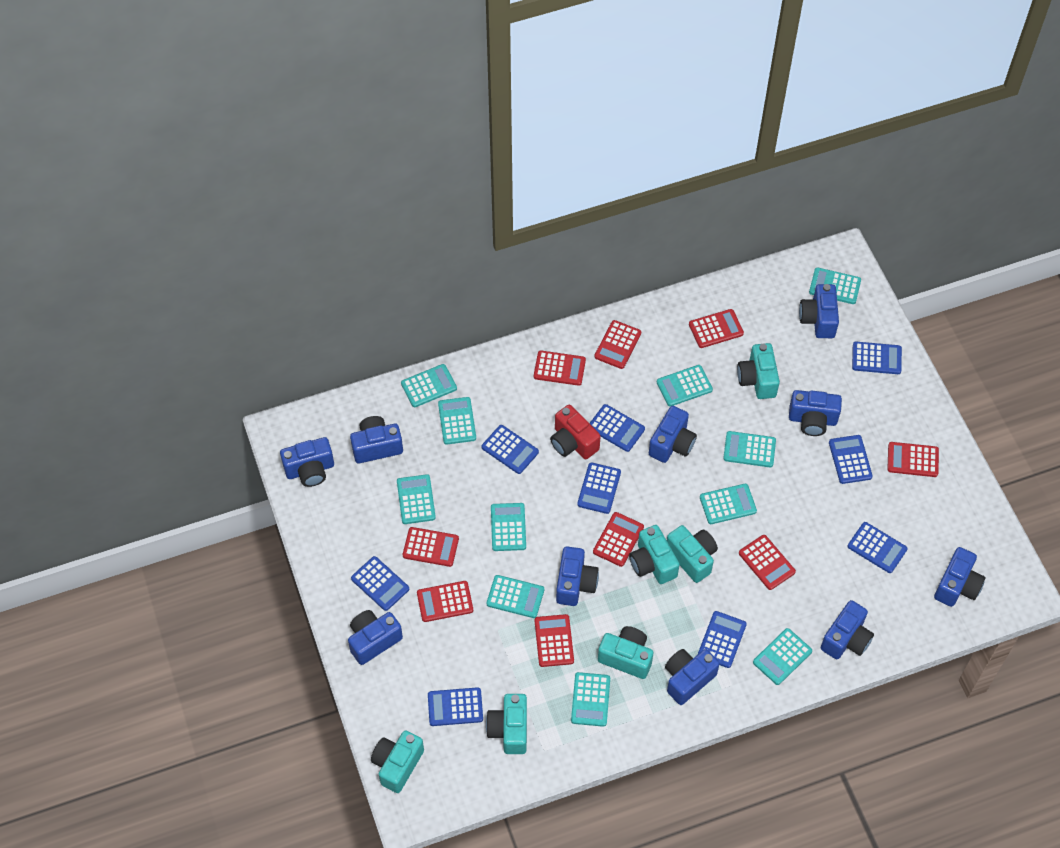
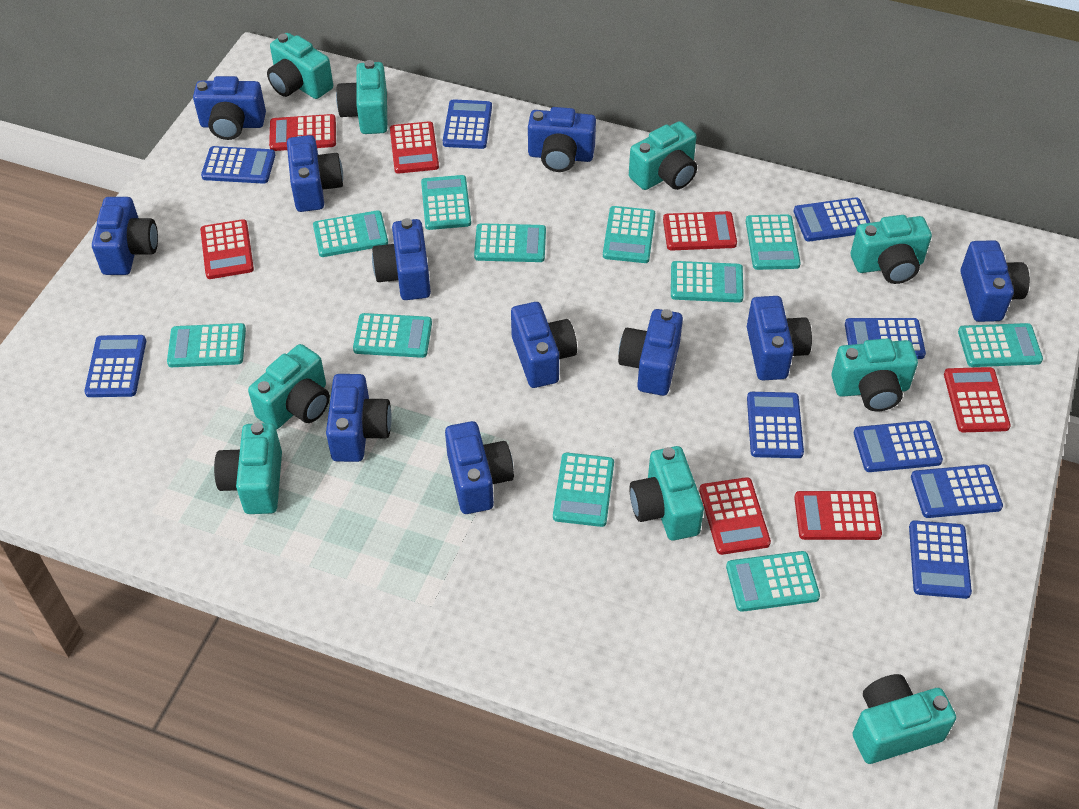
blue camera: 10 -> 11
red calculator: 9 -> 7
red camera: 1 -> 0
turquoise camera: 6 -> 9

